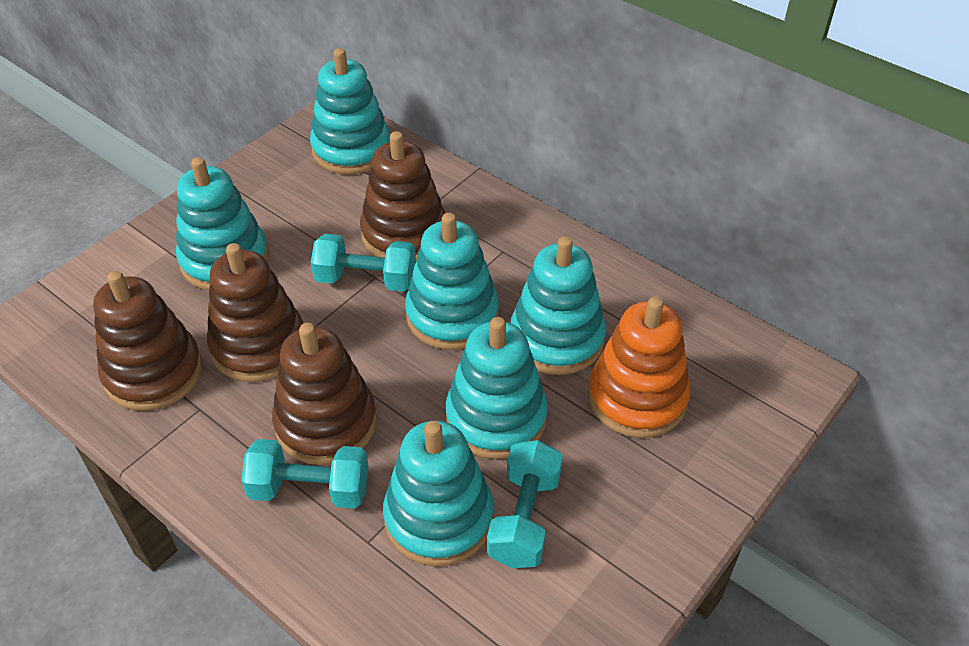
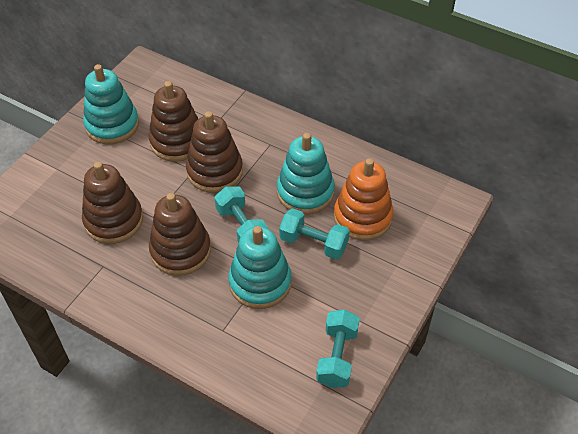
turquoise stacking toy: 6 -> 3

